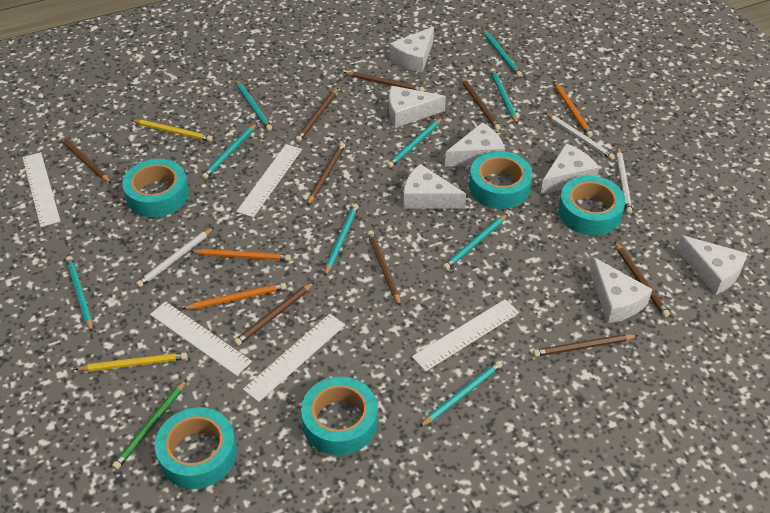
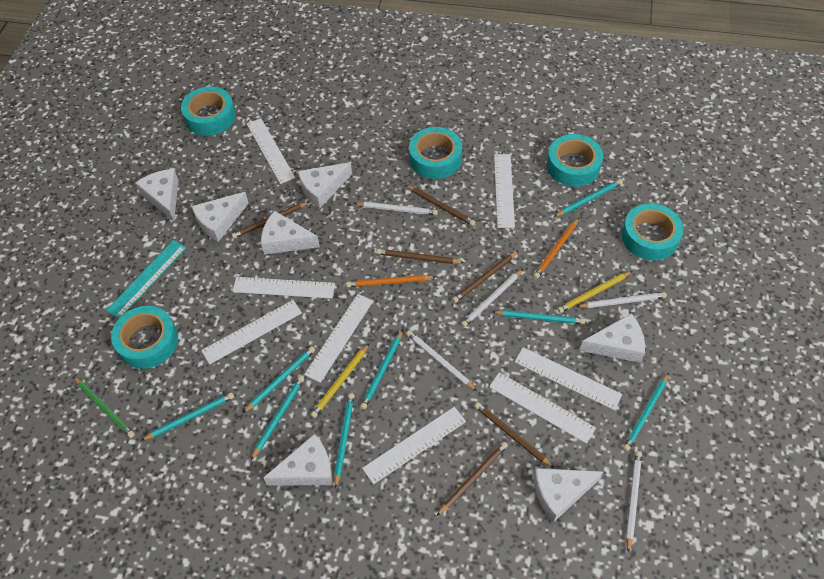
brown pencil: 9 -> 6
orange pencil: 3 -> 2
turquoise pencil: 9 -> 8
turquoise ruler: 0 -> 1
white pencil: 3 -> 5
white ruler: 5 -> 8

